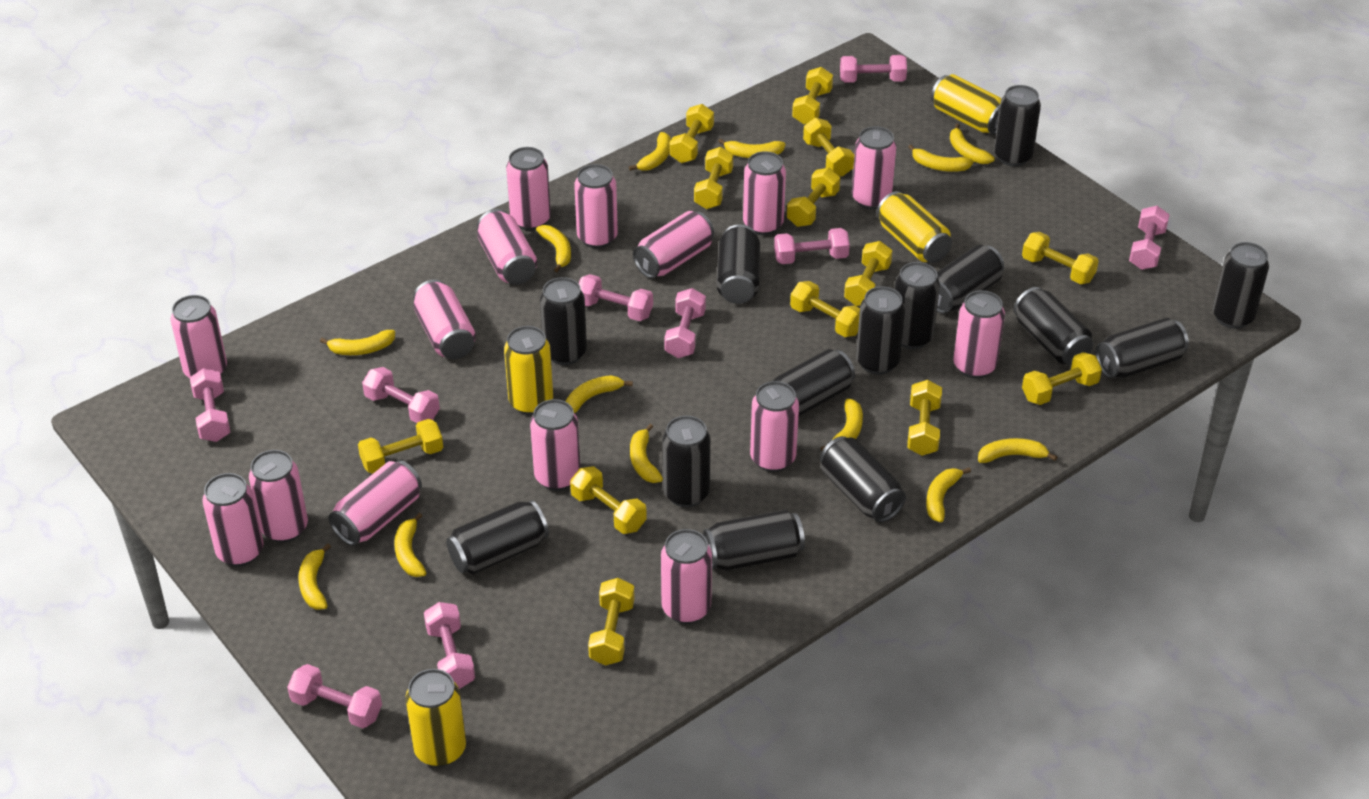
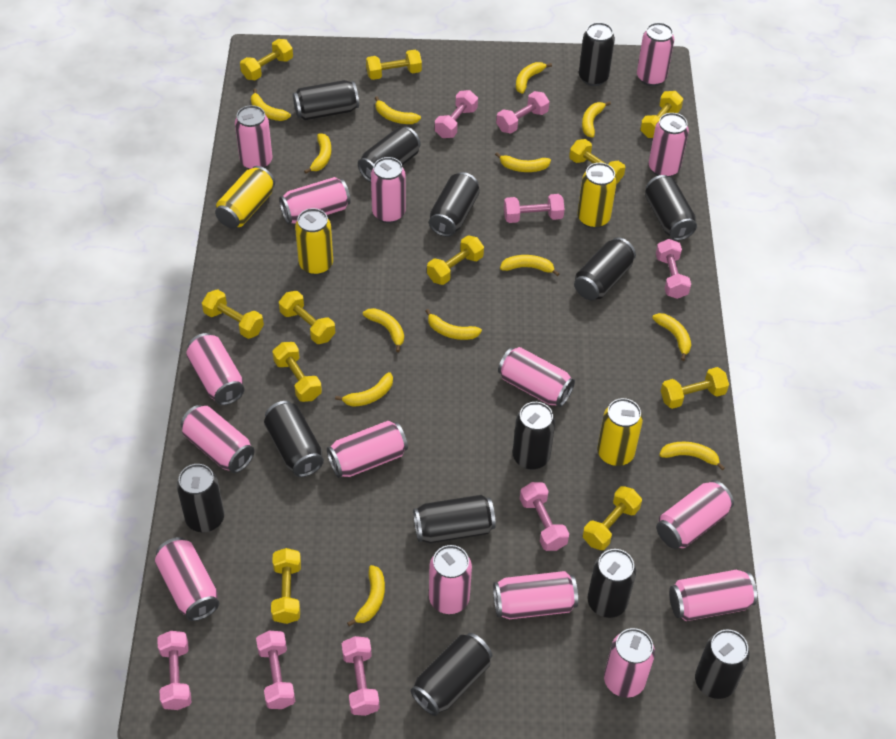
black can: 14 -> 13
pink dumbbell: 9 -> 8
yellow dumbbell: 13 -> 11

